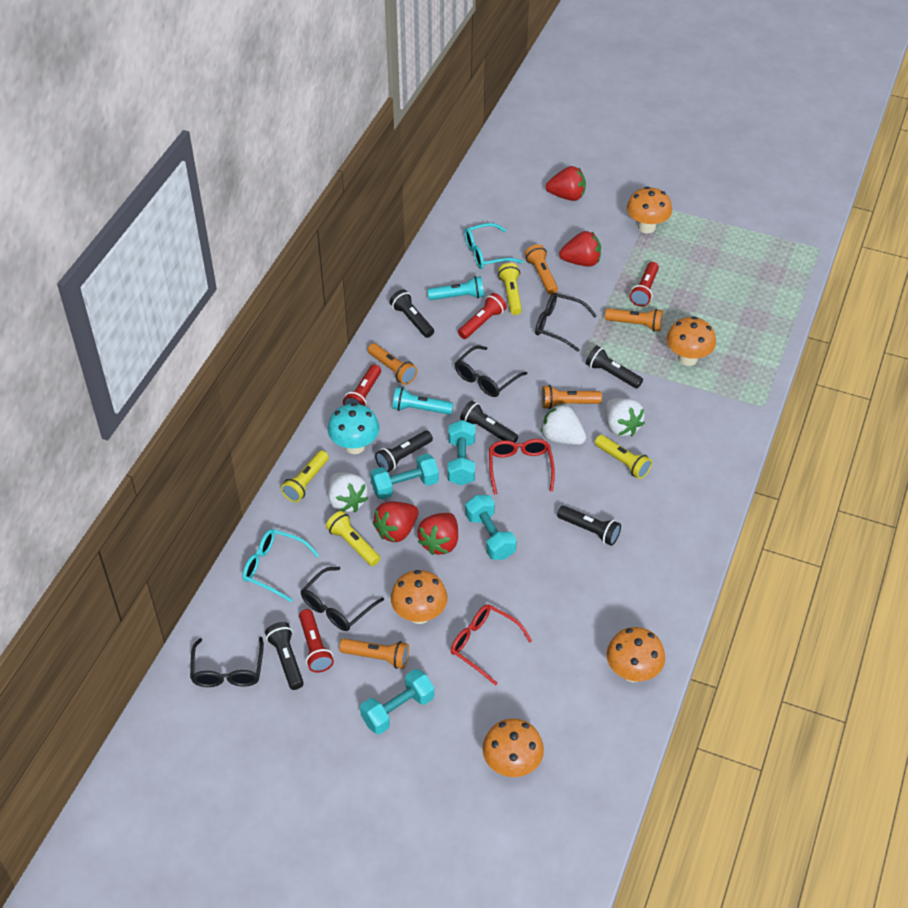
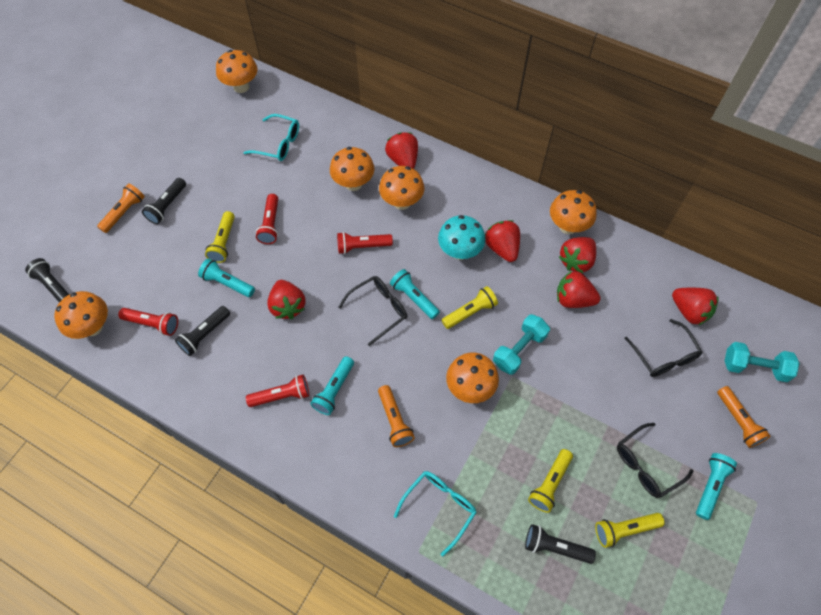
black flashlight: 6 -> 4
black glasses: 4 -> 3
orange flashlight: 5 -> 3
orange mushroom: 5 -> 6
red glasses: 2 -> 0
red strawberry: 4 -> 6
turquoise dumbbell: 4 -> 2
turquoise flashlight: 2 -> 4
white strawberry: 3 -> 0

